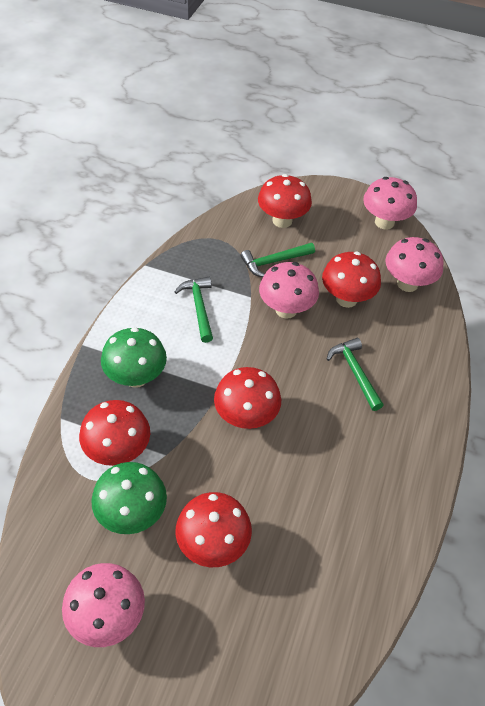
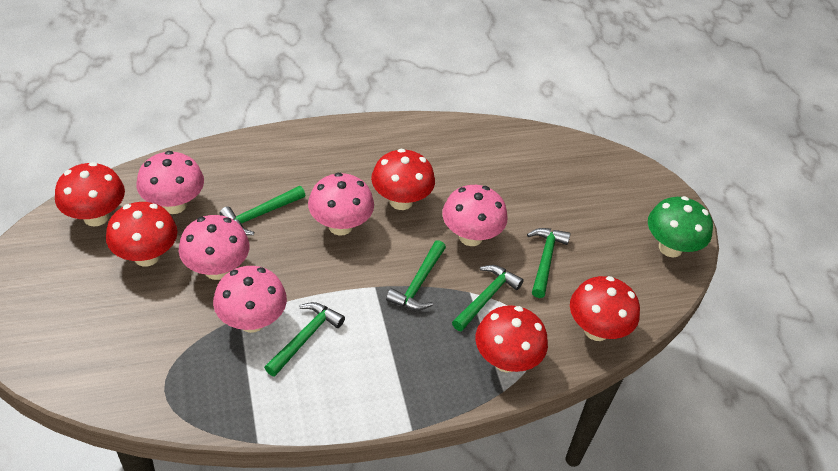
green hammer: 3 -> 5
green mushroom: 2 -> 1
pink mushroom: 4 -> 5

